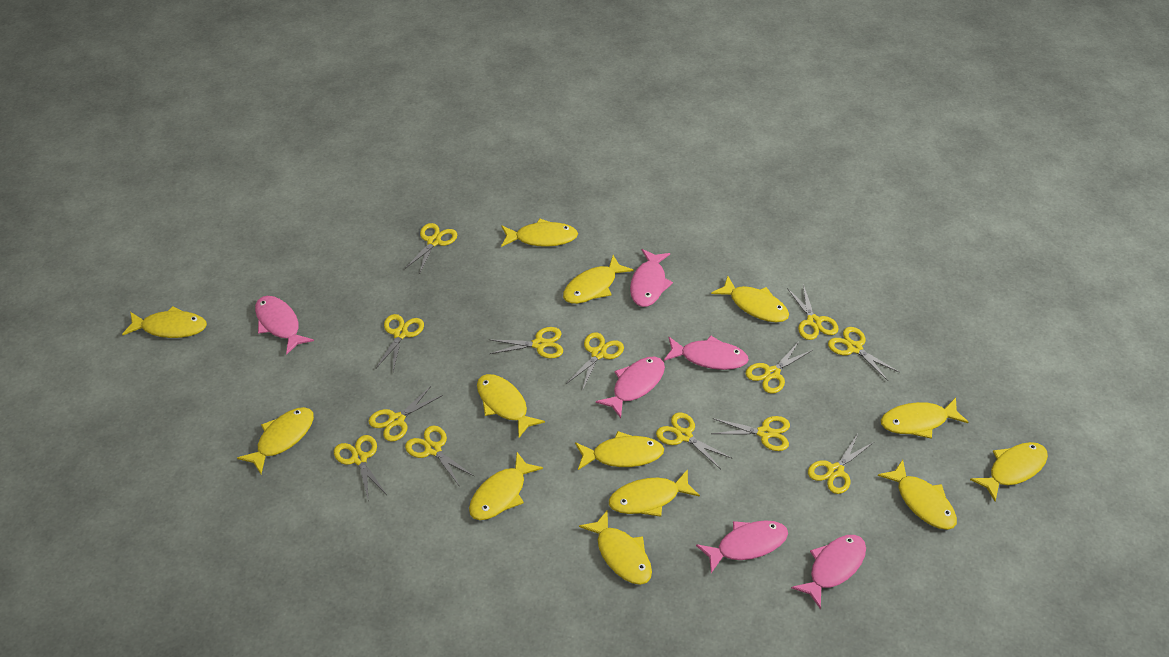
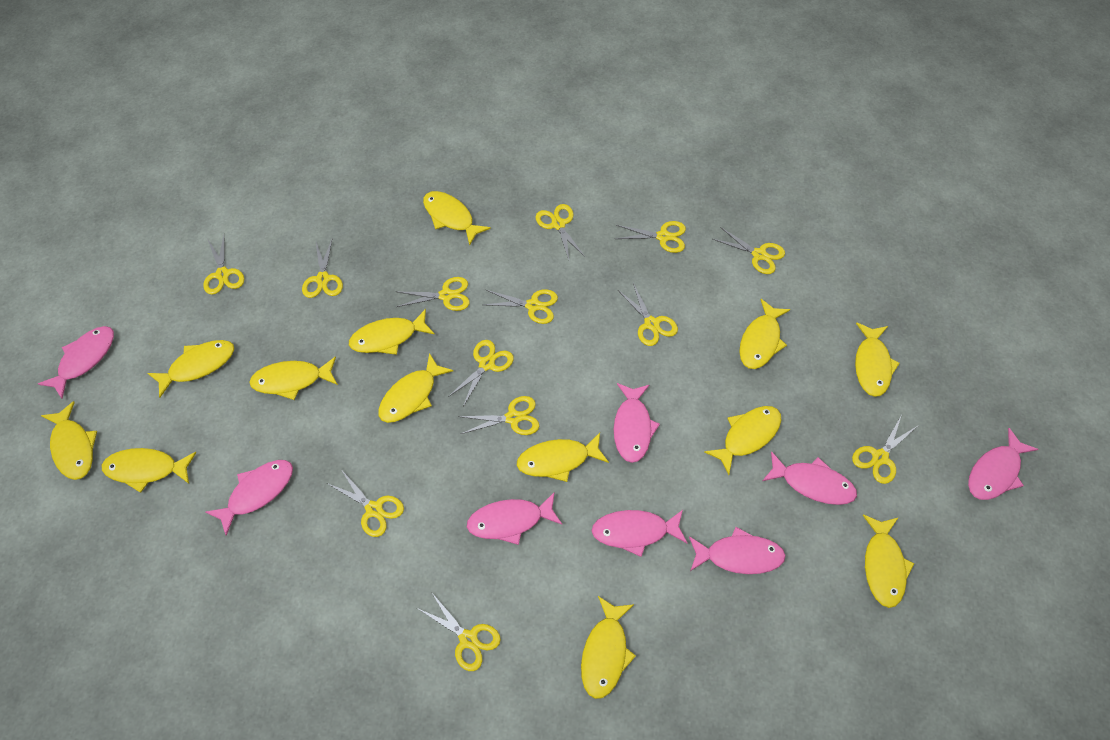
pink fish: 6 -> 8

